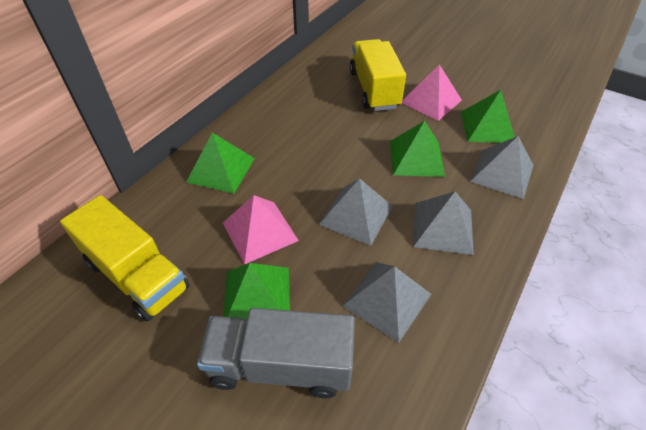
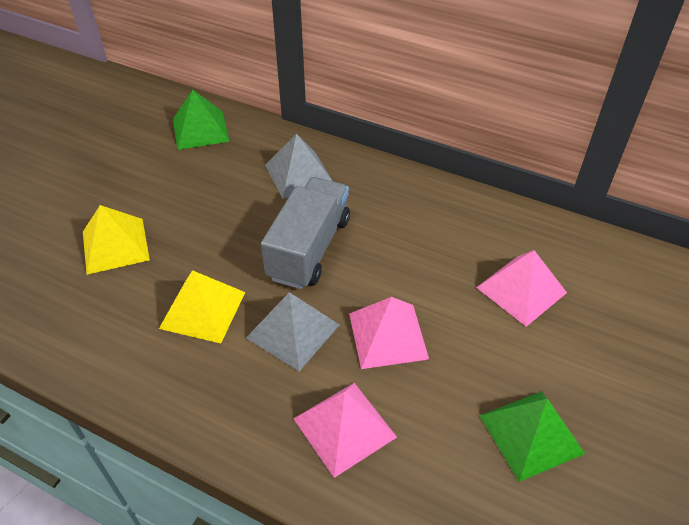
green pyramid: 4 -> 2
grey pyramid: 4 -> 2
pink pyramid: 2 -> 3
yellow pyramid: 0 -> 2
yellow truck: 2 -> 0

